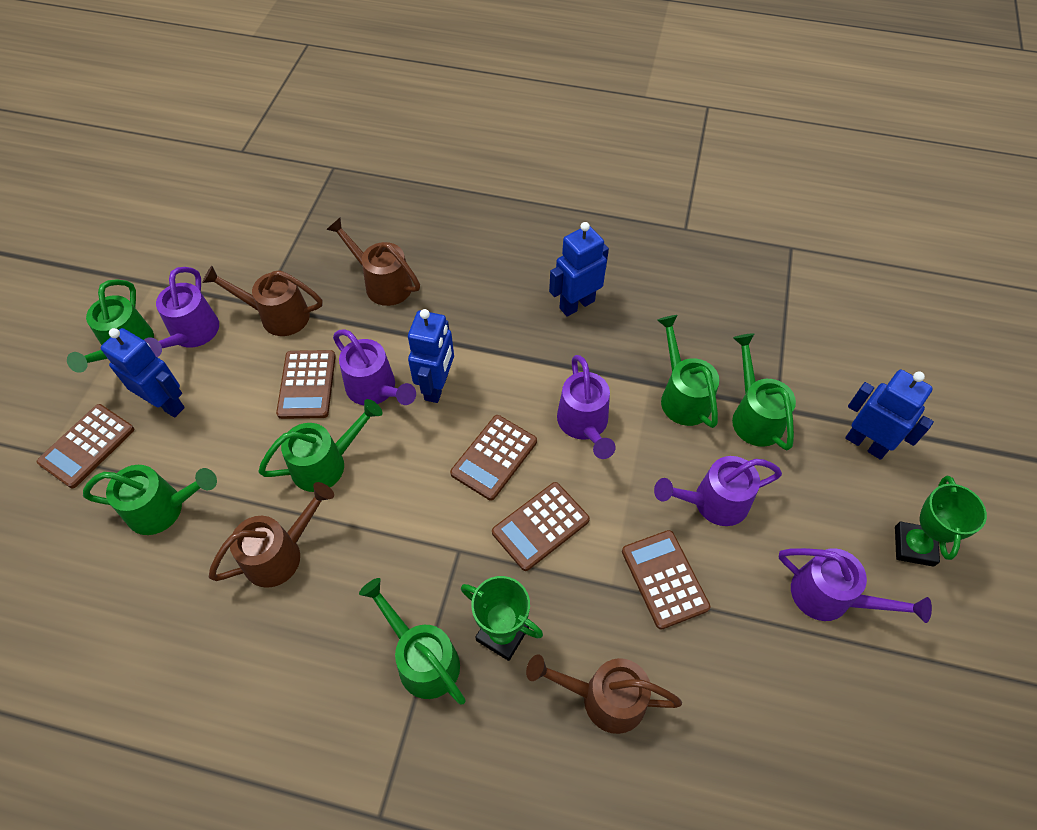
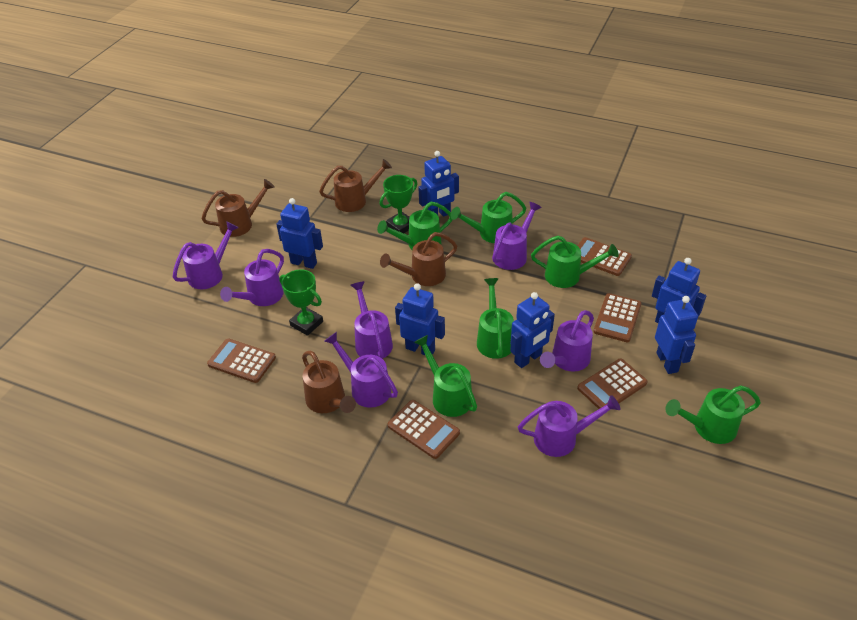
blue robot: 4 -> 6
purple watering can: 5 -> 7

